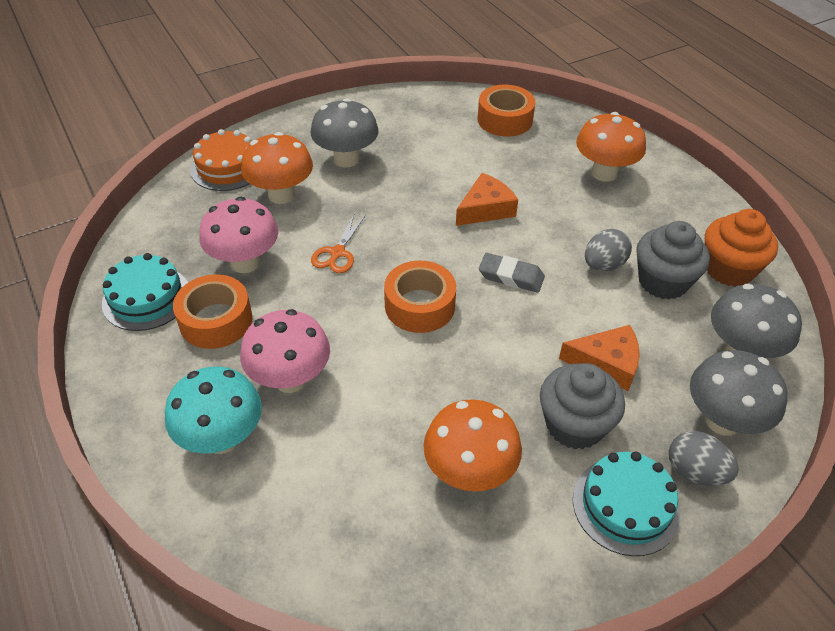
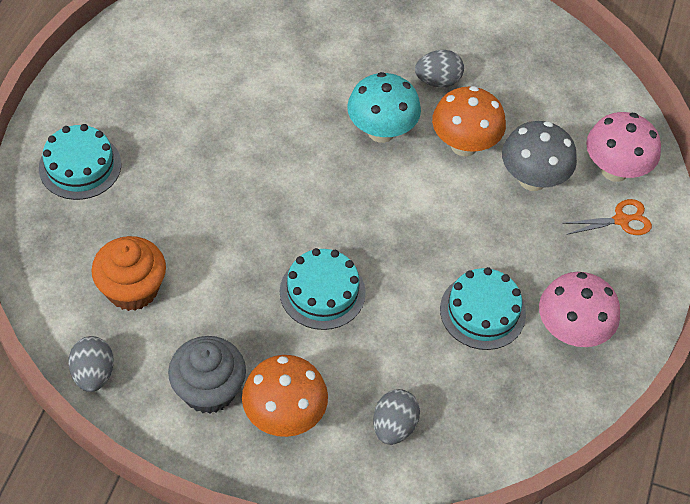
grey cupcake: 2 -> 1
grey egg: 2 -> 3
grey eraser: 1 -> 0
grey mushroom: 3 -> 1
orange cake: 1 -> 0
orange cheese: 2 -> 0
orange mushroom: 3 -> 2
orange tape: 3 -> 0
turquoise cake: 2 -> 3

